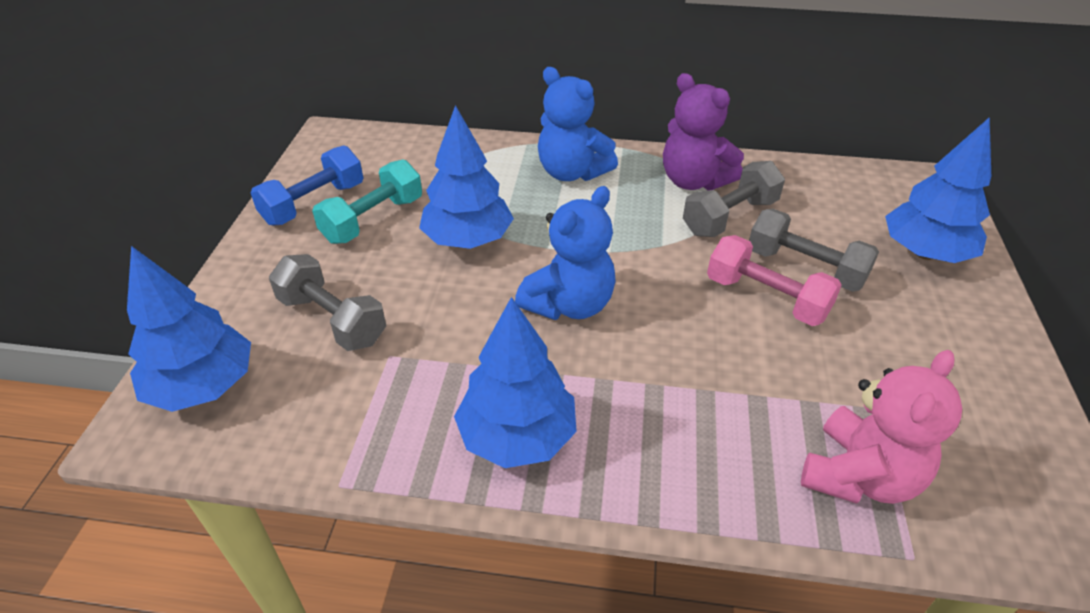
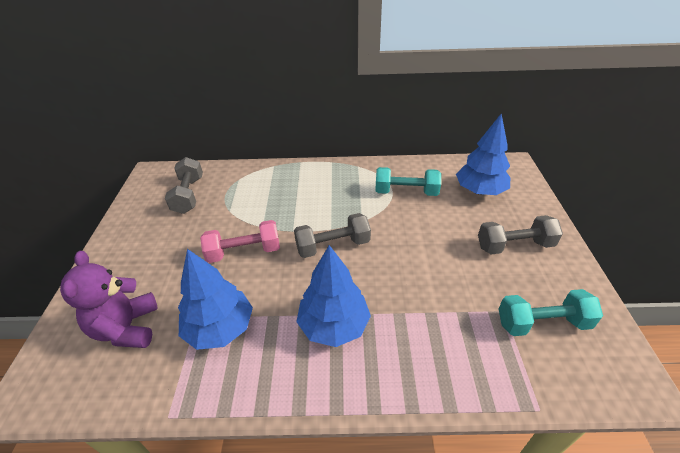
blue dumbbell: 1 -> 0
blue teddy bear: 2 -> 0
blue tree: 4 -> 3
pink teddy bear: 1 -> 0
turquoise dumbbell: 1 -> 2

